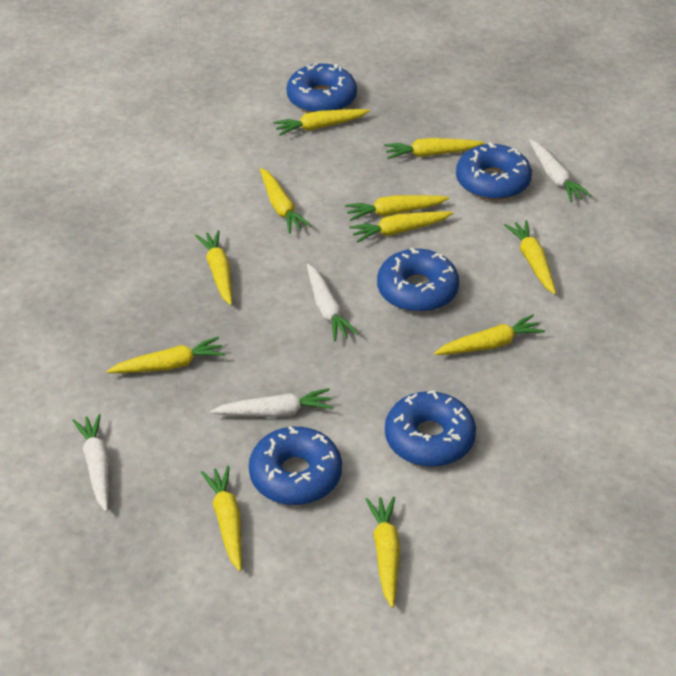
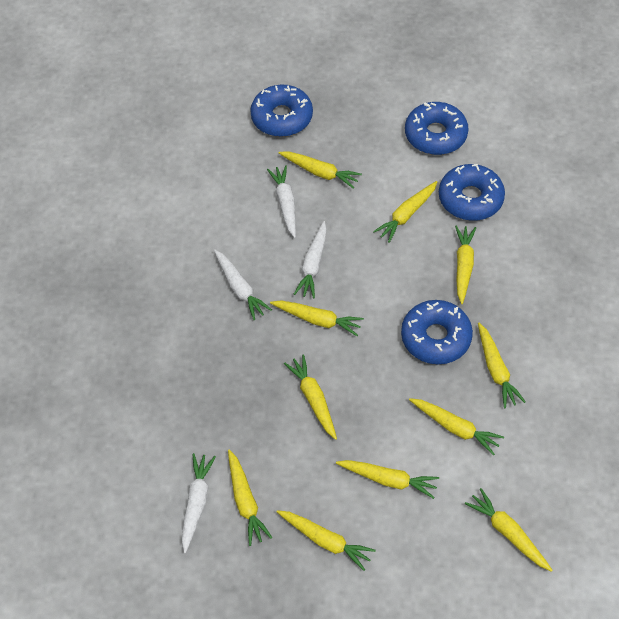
blue donut: 5 -> 4

